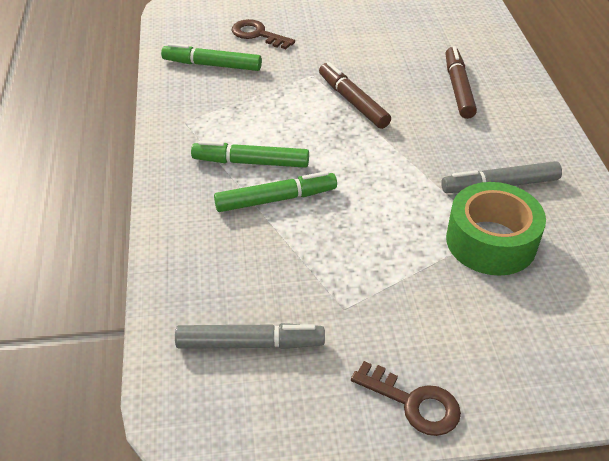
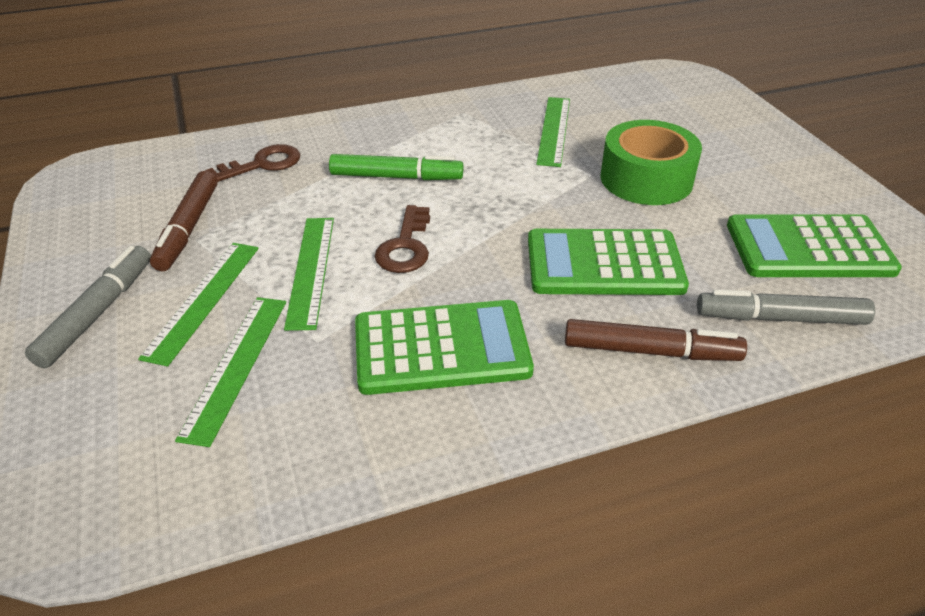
green calculator: 0 -> 3
green marker: 3 -> 1
green ruler: 0 -> 4

